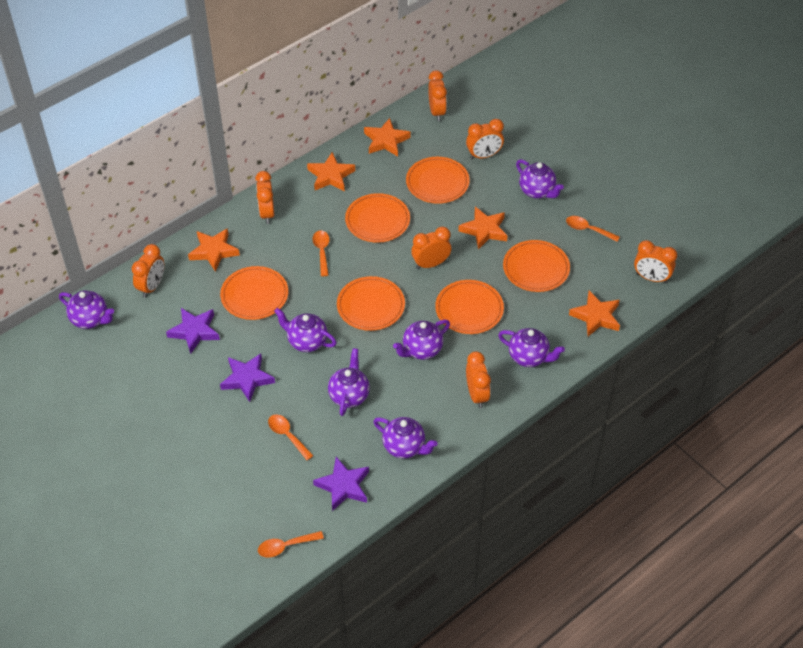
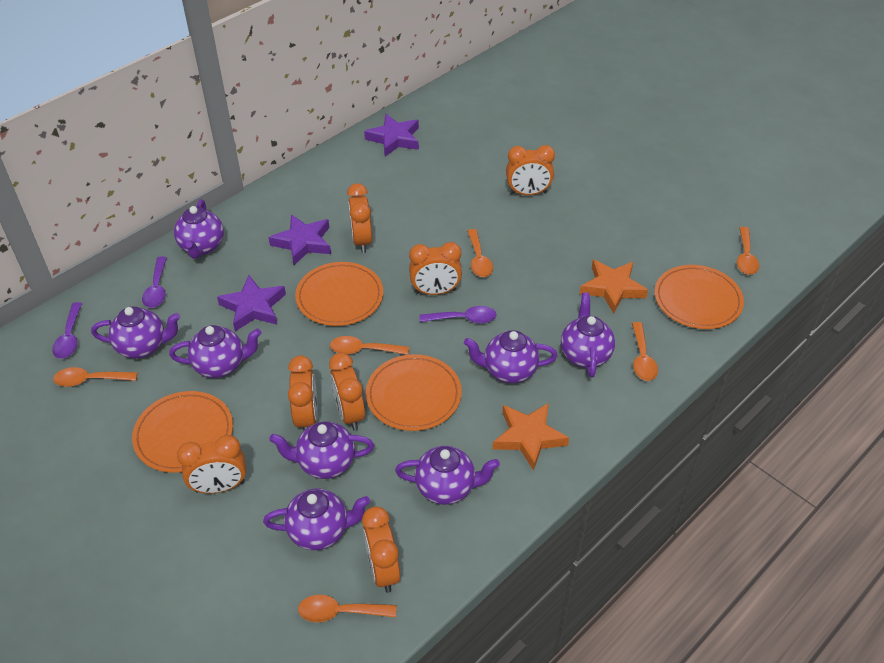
orange plate: 6 -> 4
orange spoon: 4 -> 6
orange star: 5 -> 2
purple spoon: 0 -> 3
purple teapot: 7 -> 8

